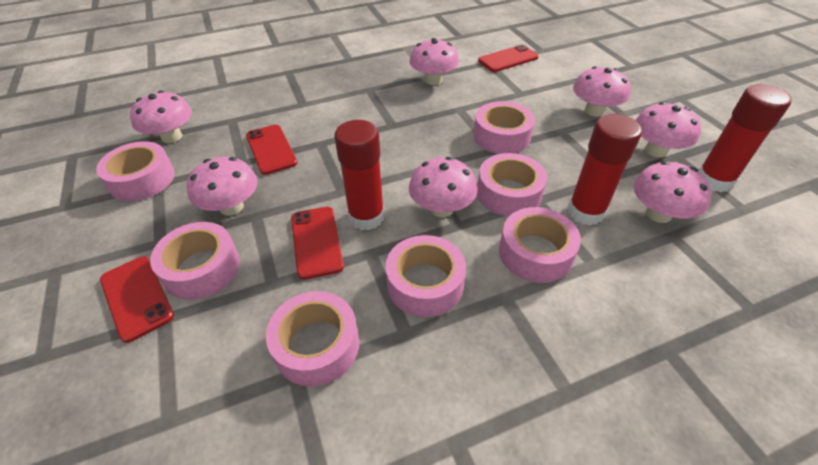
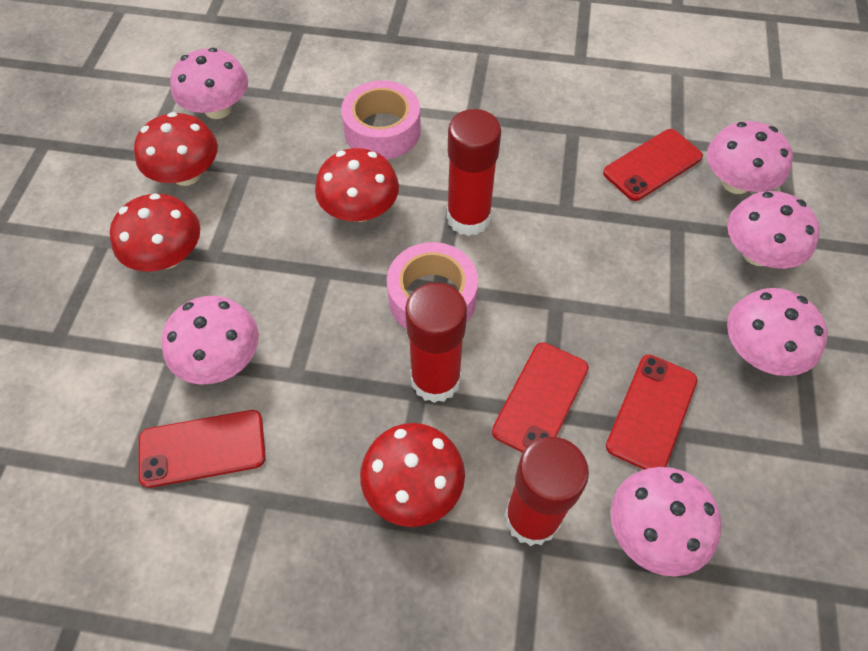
pink mushroom: 7 -> 6
pink tape: 7 -> 2
red mushroom: 0 -> 4

